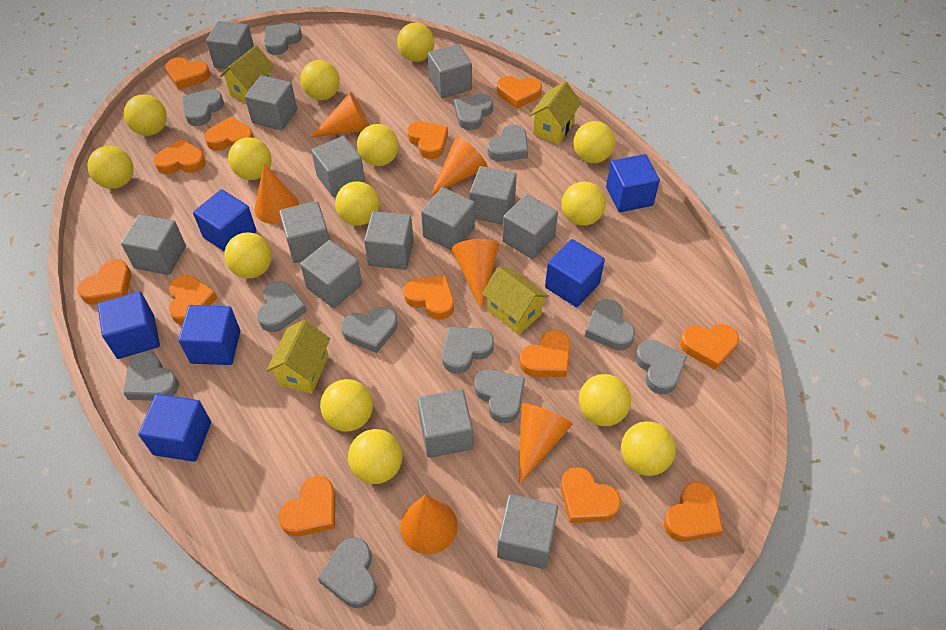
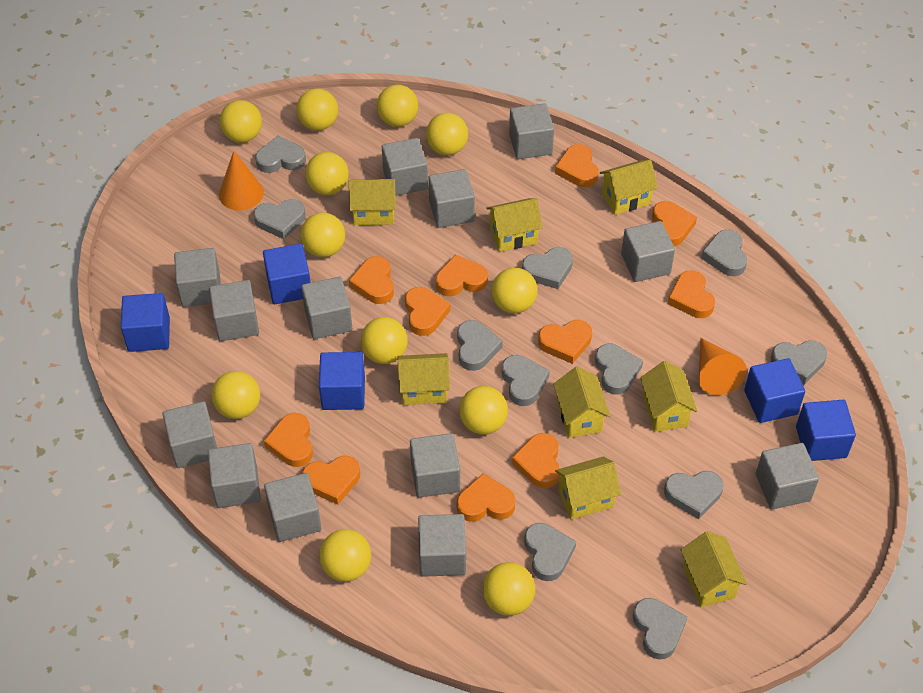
blue cube: 6 -> 5
grey heart: 12 -> 11
orange cone: 6 -> 2
orange heart: 13 -> 11
yellow ball: 14 -> 12
yellow house: 4 -> 8

